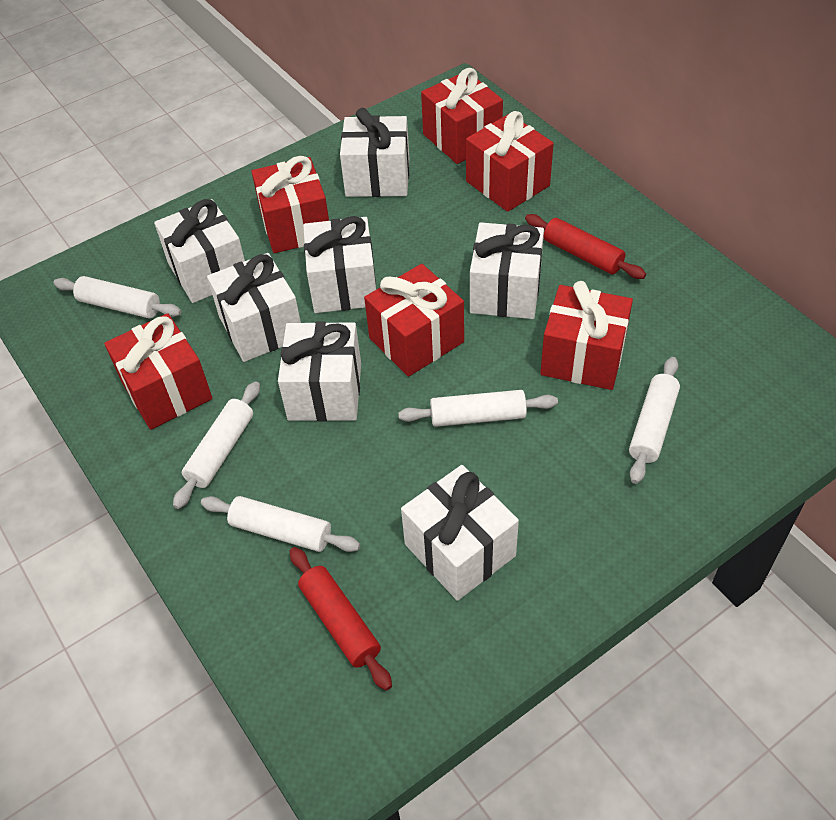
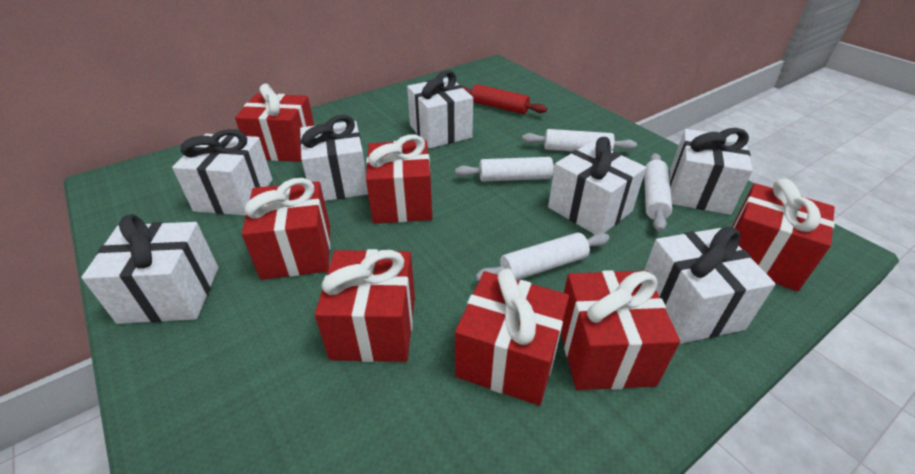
red gift: 6 -> 7
red rolling pin: 2 -> 1
white rolling pin: 5 -> 4

